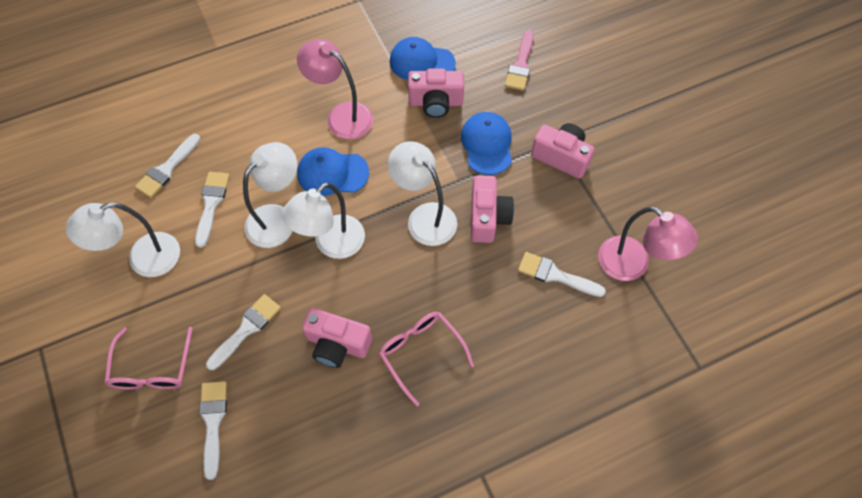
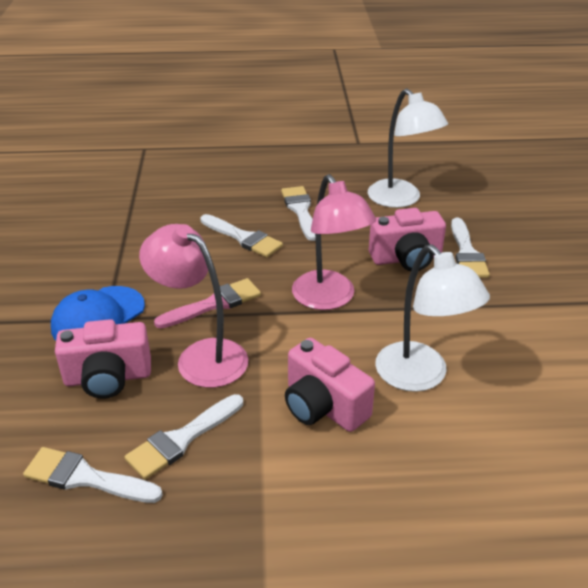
blue cap: 3 -> 1
pink camera: 4 -> 3
pink glasses: 2 -> 0
white lamp: 4 -> 2

